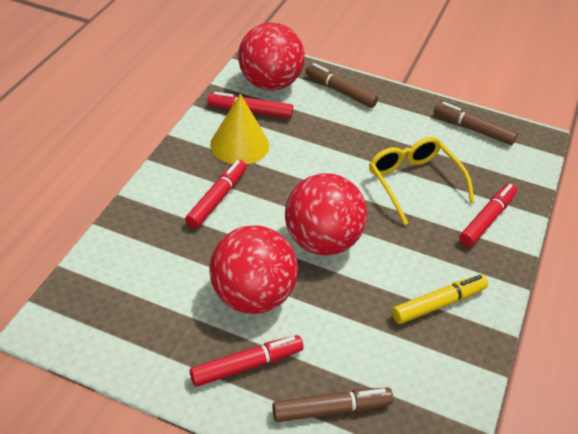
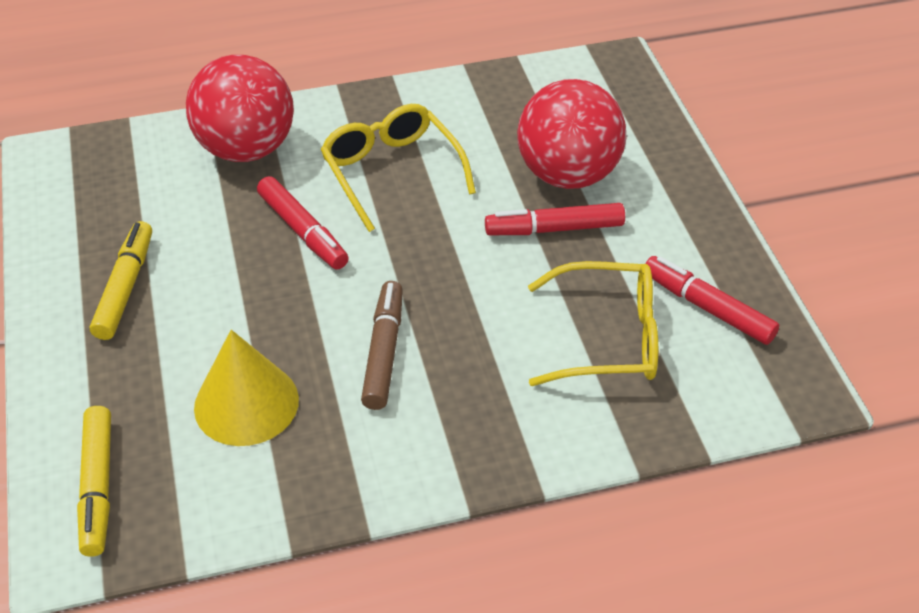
brown marker: 3 -> 1
red ball: 3 -> 2
red marker: 4 -> 3
yellow glasses: 1 -> 2
yellow marker: 1 -> 2

